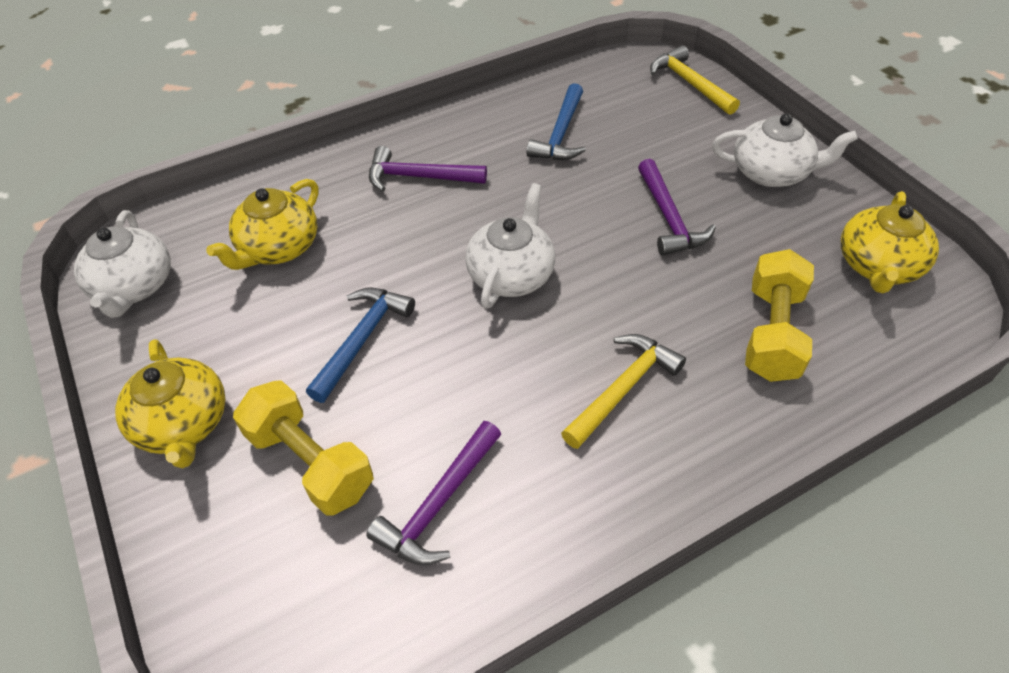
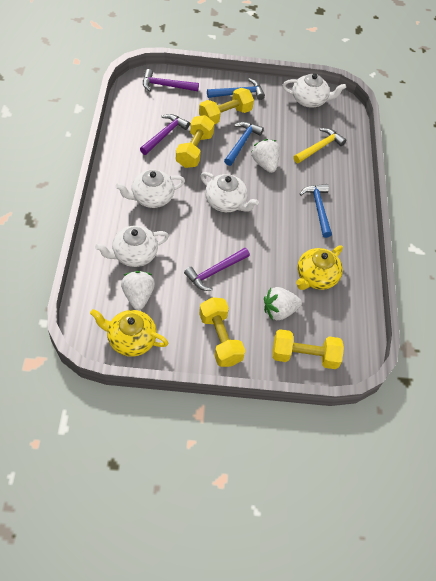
blue hammer: 2 -> 3
white strawberry: 0 -> 3
white teapot: 3 -> 4
yellow dumbbell: 2 -> 4
yellow hammer: 2 -> 1
yellow teapot: 3 -> 2

